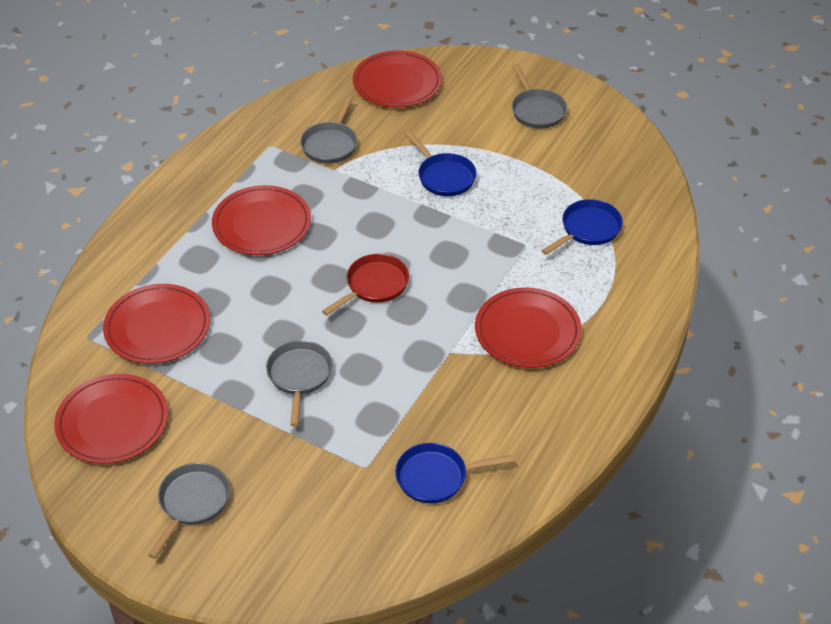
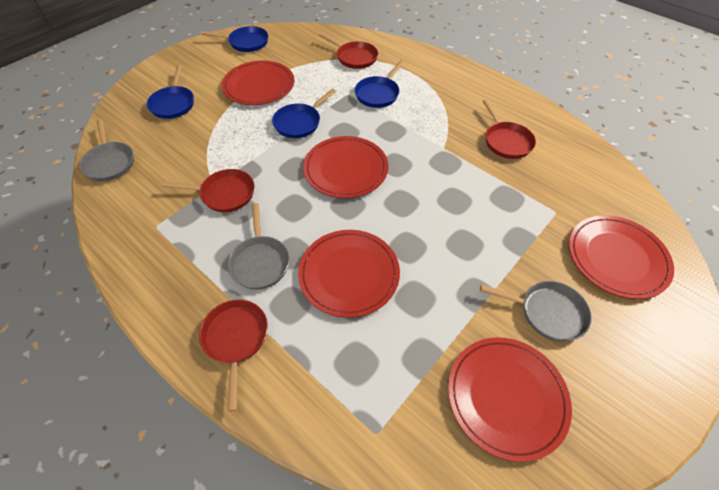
blue pan: 3 -> 4
grey pan: 4 -> 3
red pan: 1 -> 4

